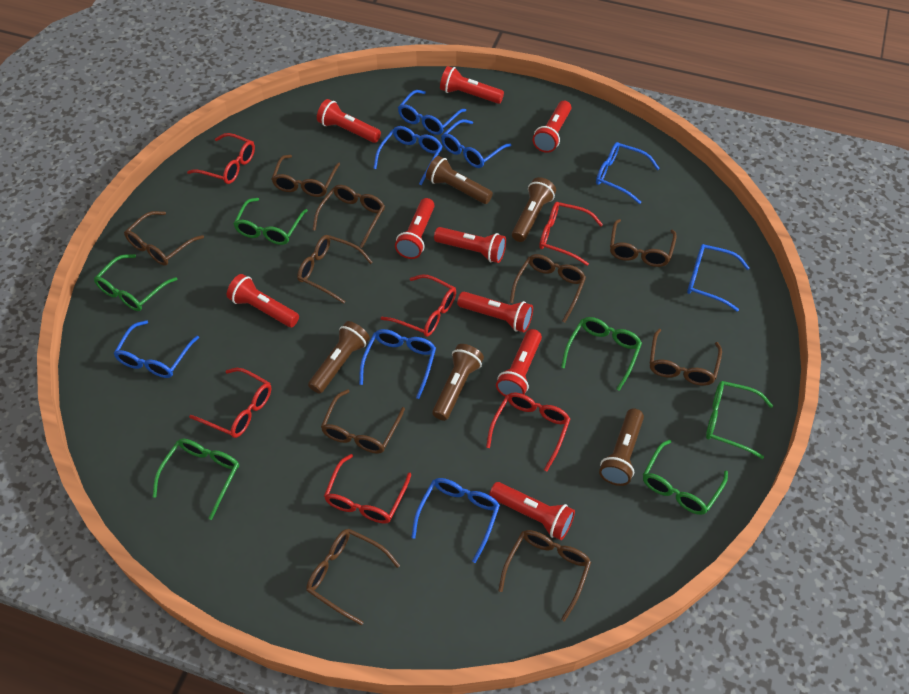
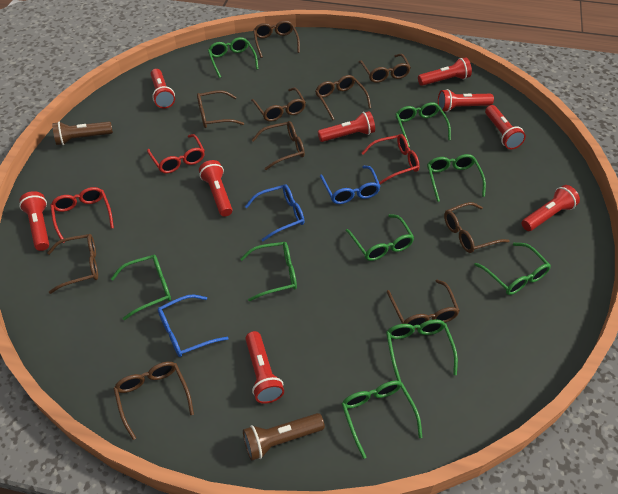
blue glasses: 8 -> 3
brown flashlight: 5 -> 2
green glasses: 6 -> 9
red glasses: 6 -> 3

